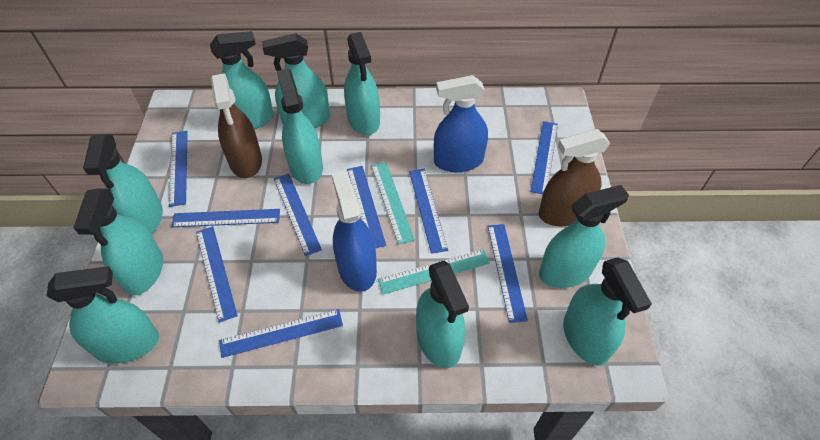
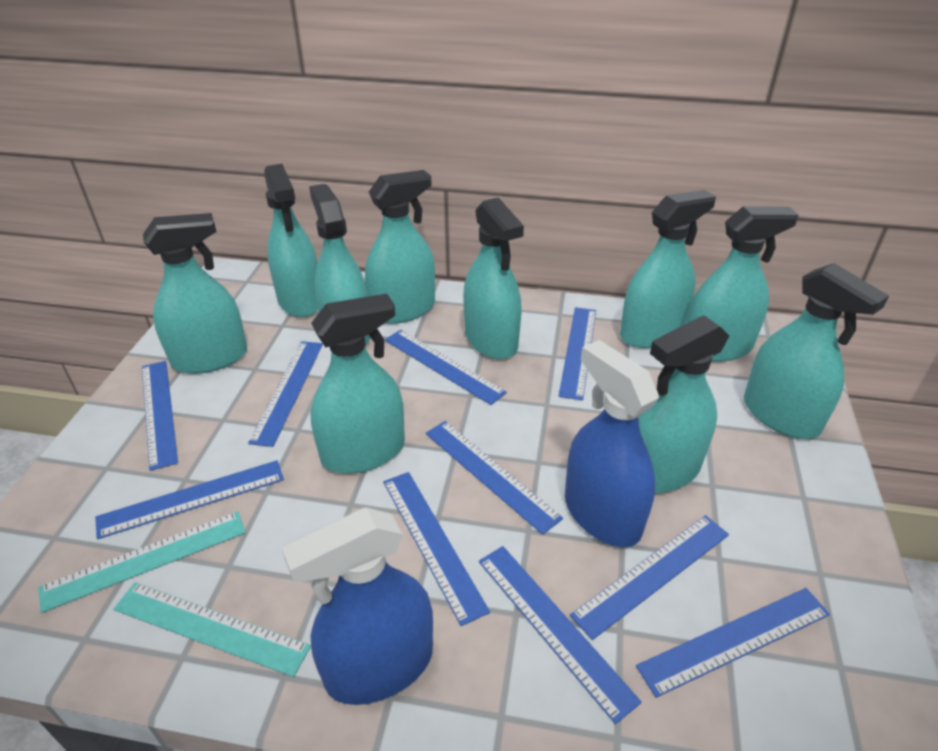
blue ruler: 9 -> 10
brown spray bottle: 2 -> 0

